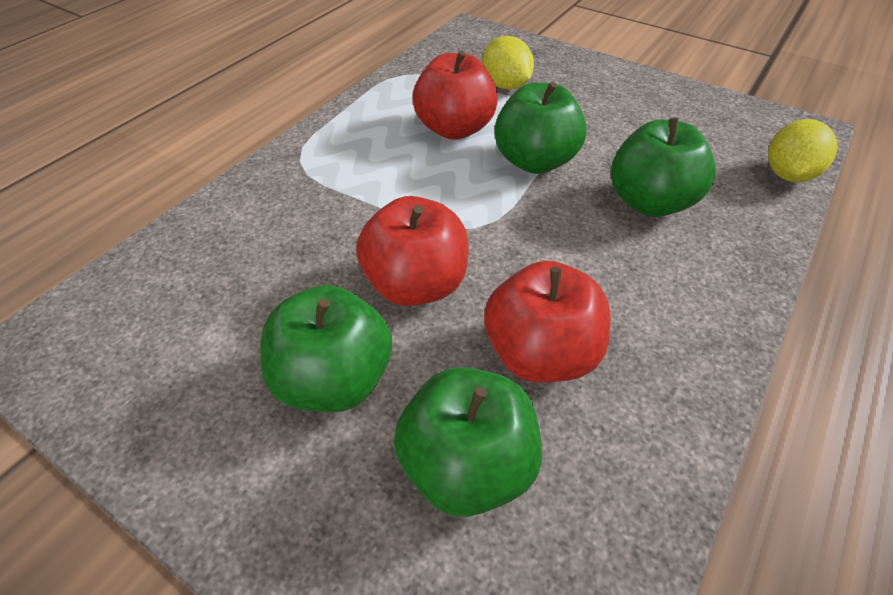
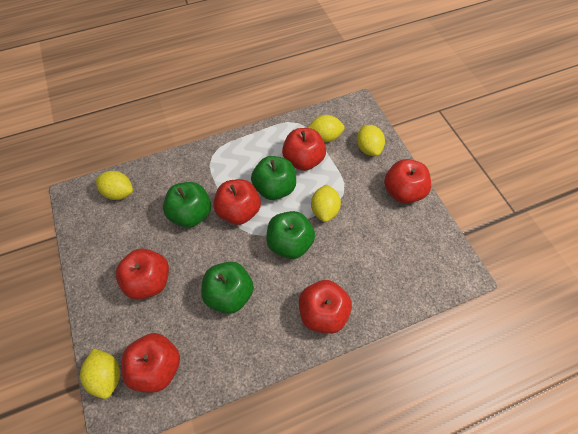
red apple: 3 -> 6
yellow lemon: 2 -> 5

